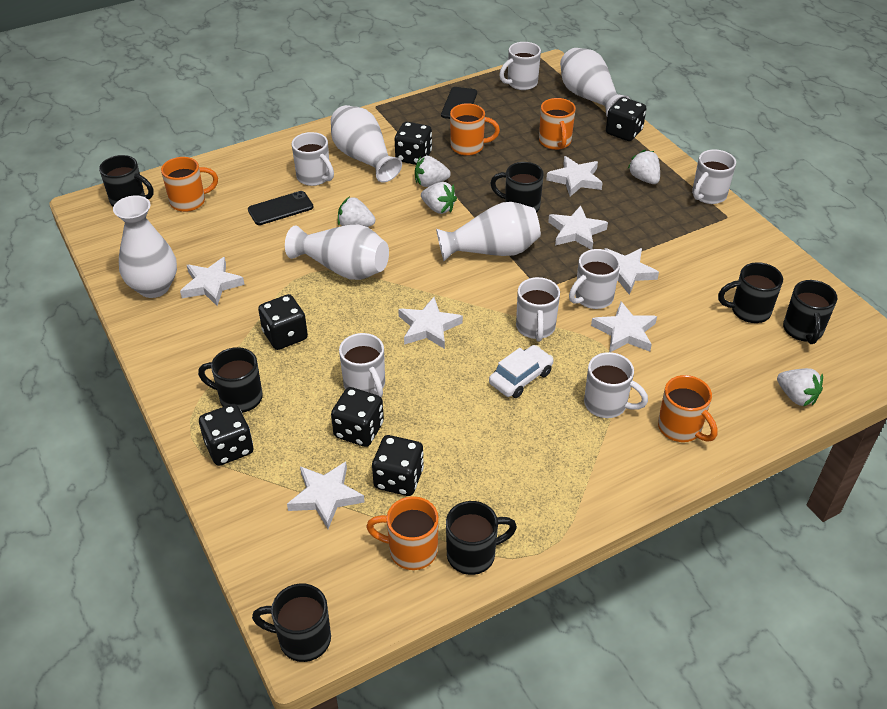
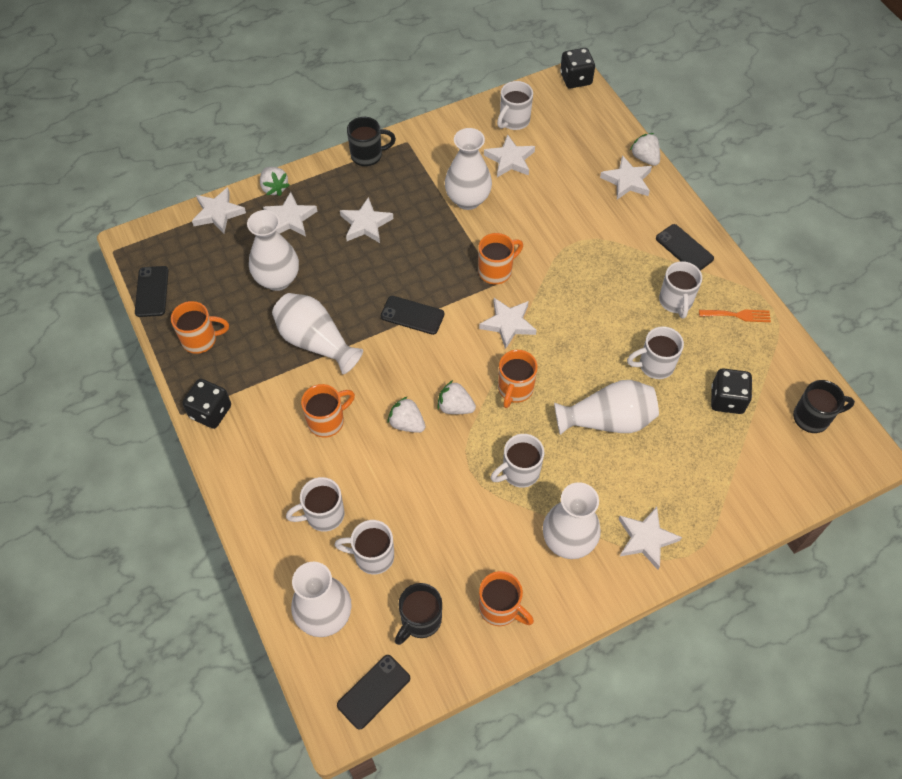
black dice: 6 -> 3
black mug: 7 -> 3
black phone: 2 -> 4
orange fork: 0 -> 1
white car: 1 -> 0
white mug: 7 -> 6
white strawberry: 5 -> 4
white vase: 5 -> 6

